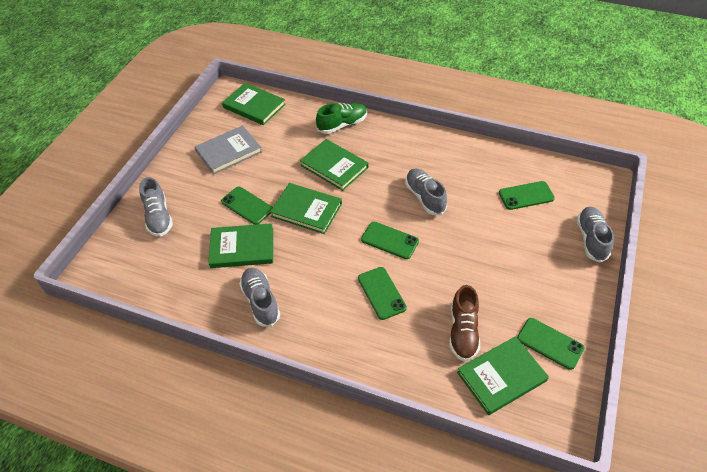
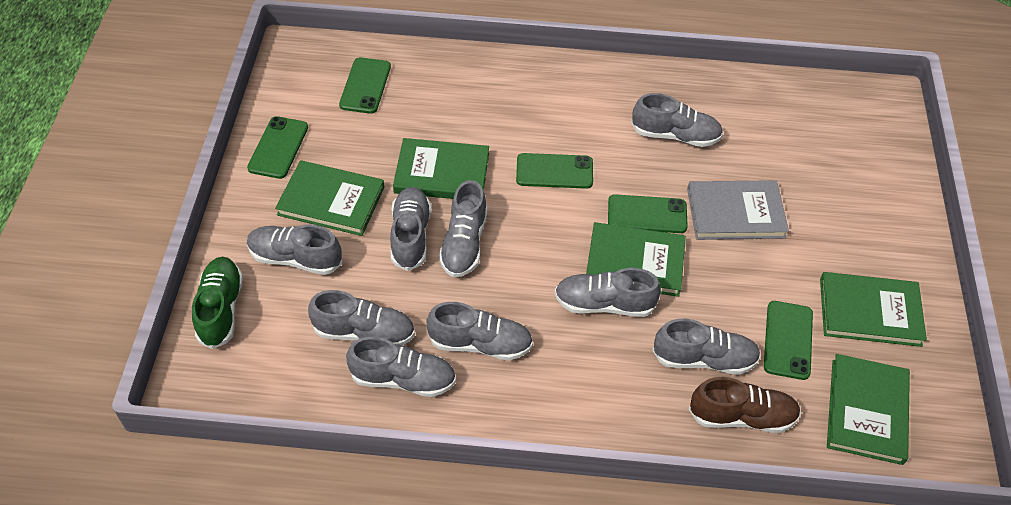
grey shoe: 4 -> 9

